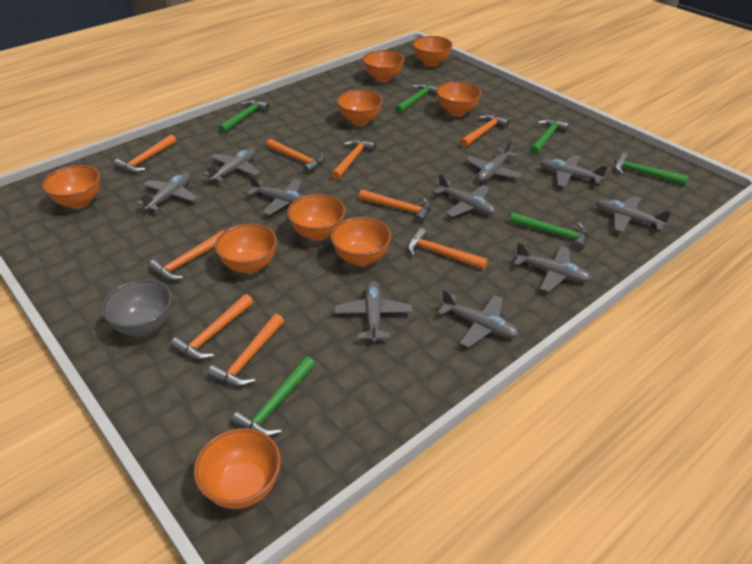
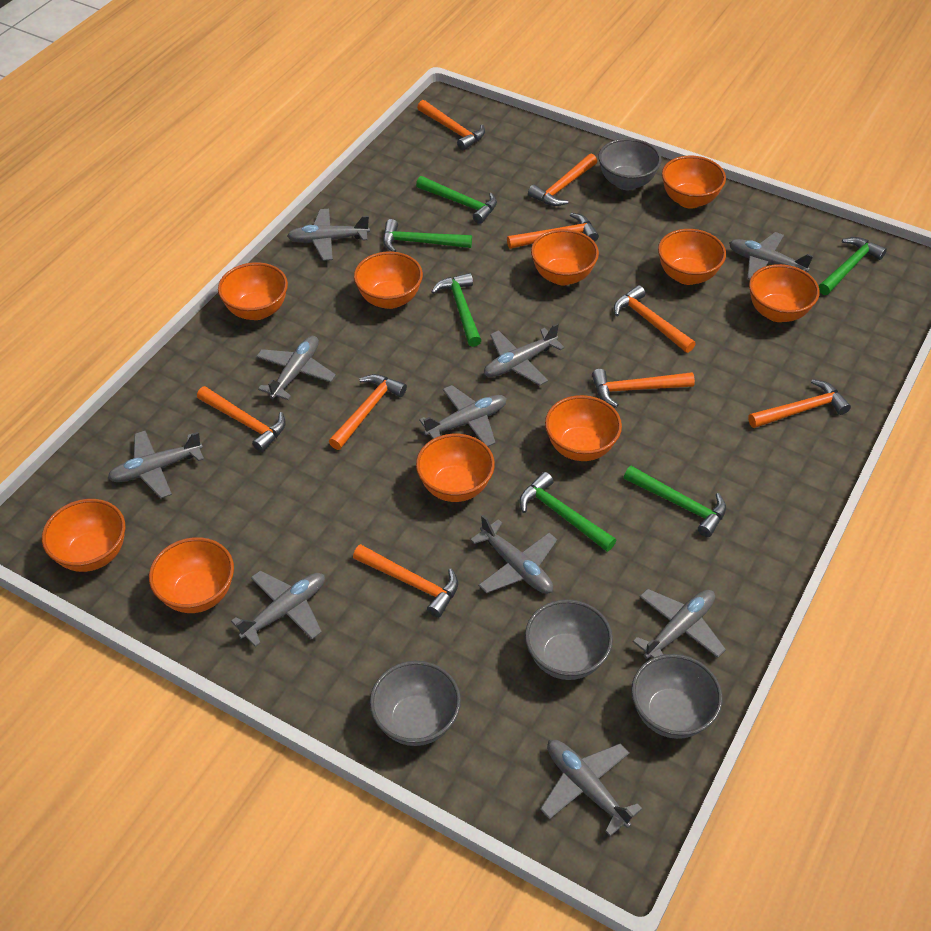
grey bowl: 1 -> 4
orange bowl: 9 -> 10

